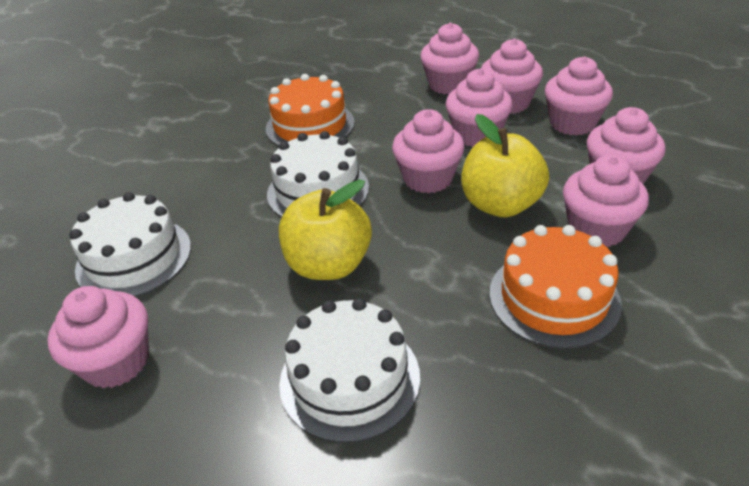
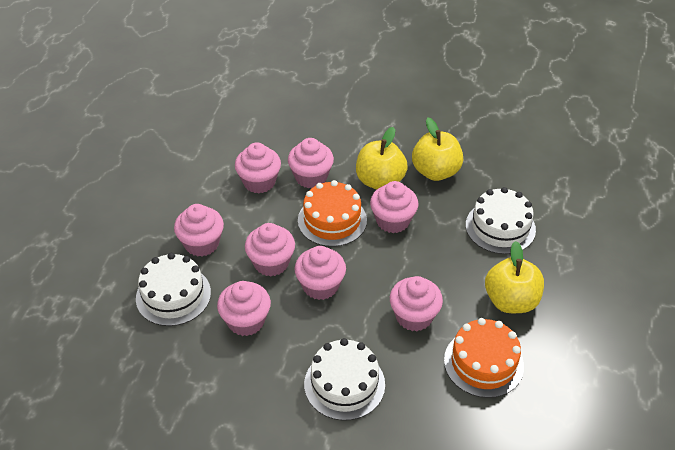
yellow apple: 2 -> 3

